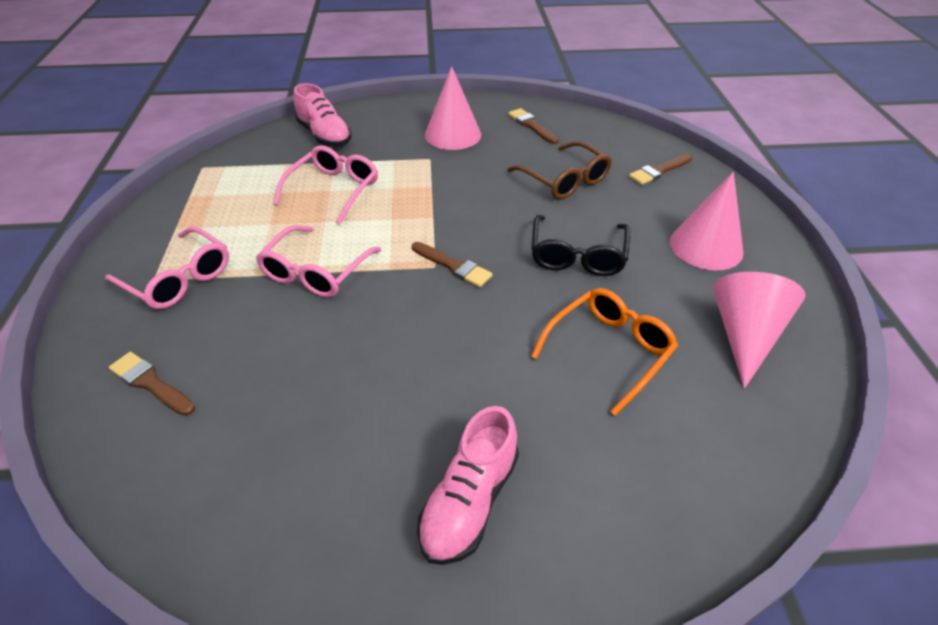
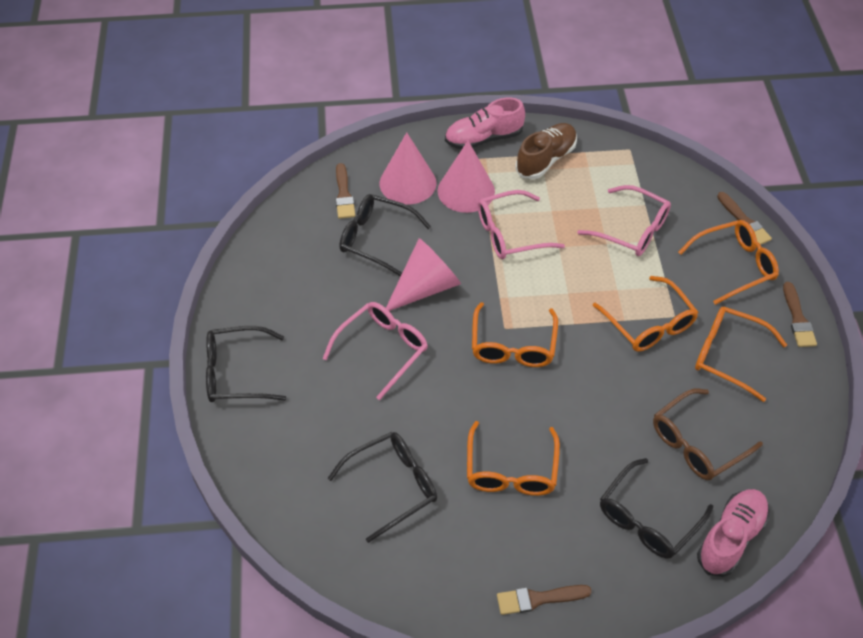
black glasses: 1 -> 4
brown shoe: 0 -> 1
orange glasses: 1 -> 5

